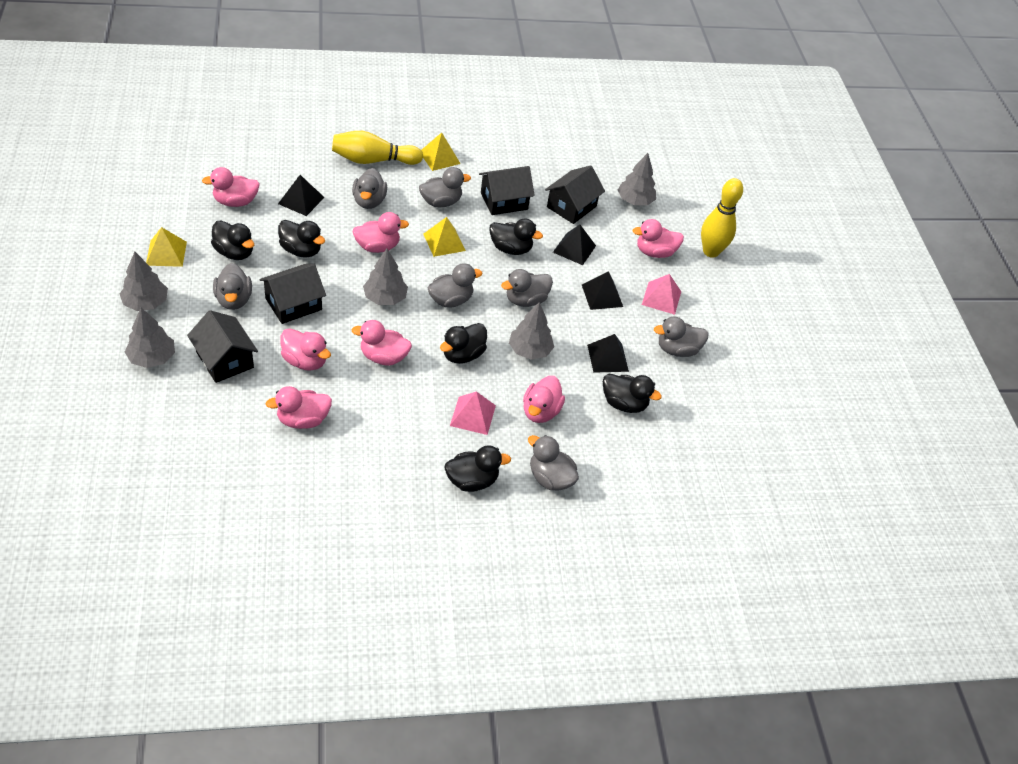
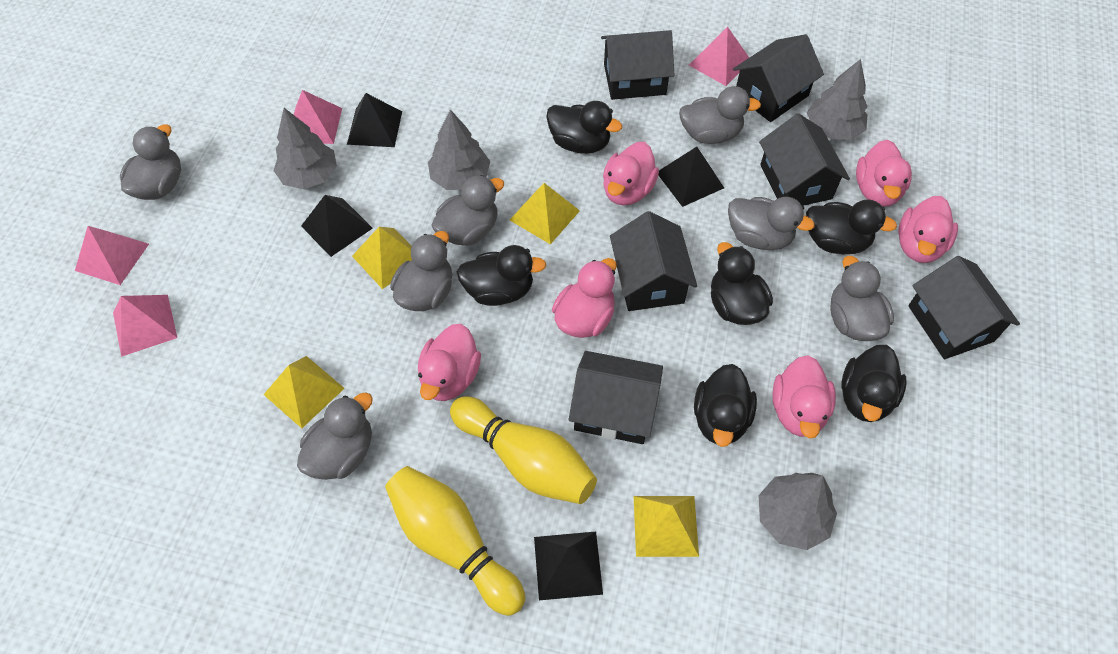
black house: 4 -> 6
grey tree: 5 -> 4
pink duck: 7 -> 6
pink pyramid: 2 -> 4
yellow pyramid: 3 -> 4

